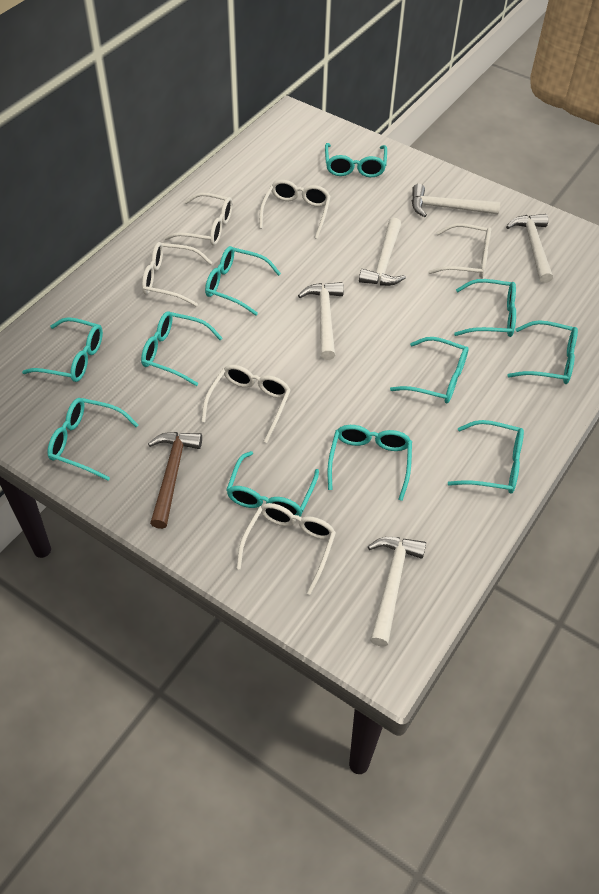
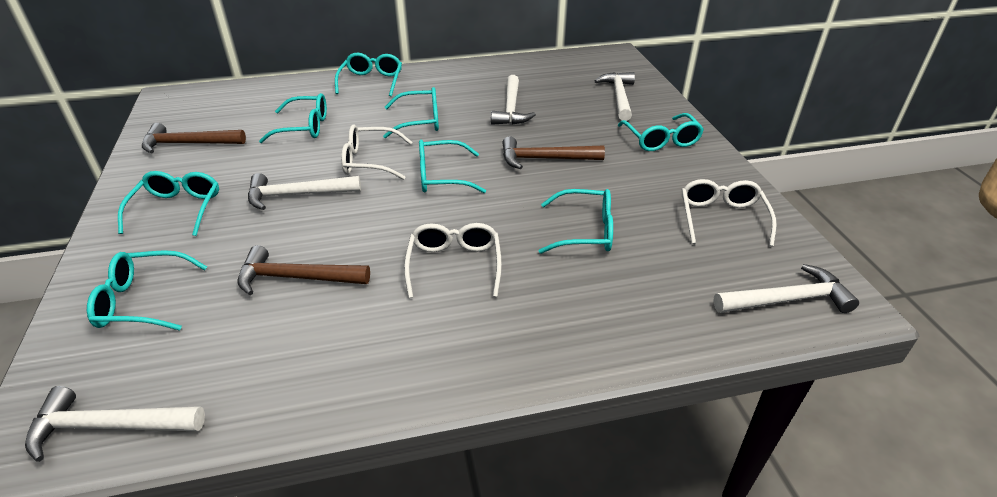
brown hammer: 1 -> 3
turquoise glasses: 11 -> 8
white glasses: 6 -> 3

